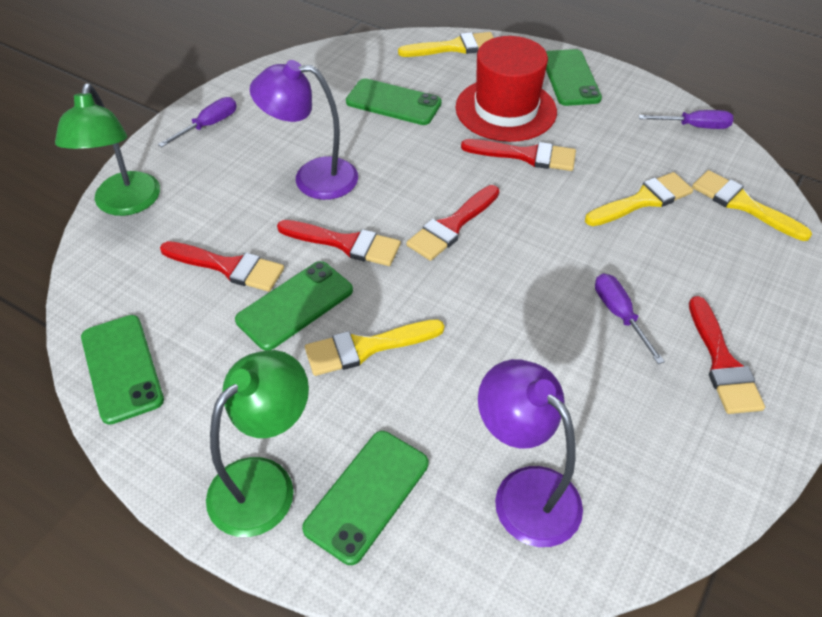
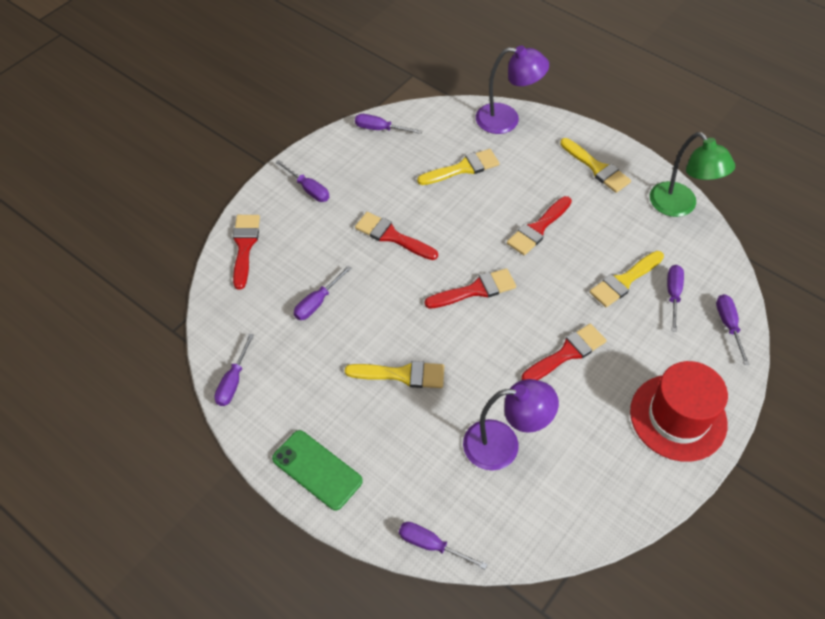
green lamp: 2 -> 1
green phone: 5 -> 1
purple screwdriver: 3 -> 7

